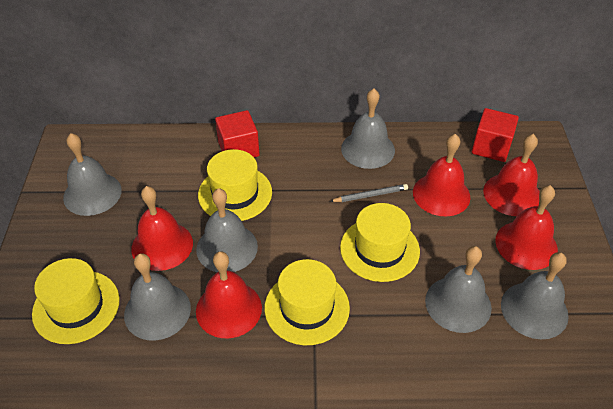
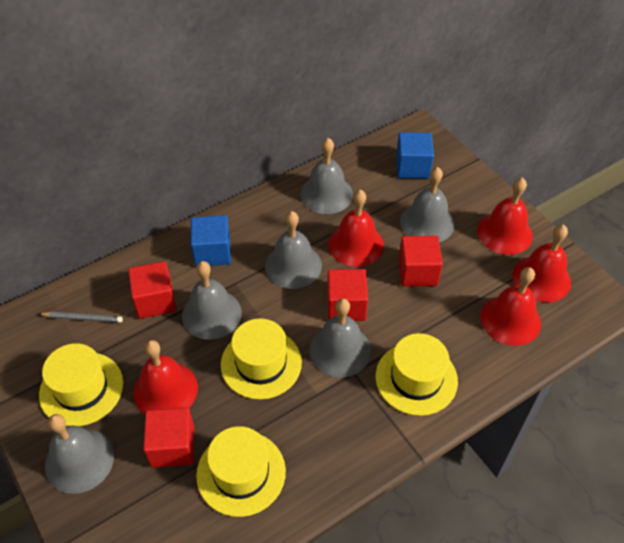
blue cube: 0 -> 2
red cube: 2 -> 4

